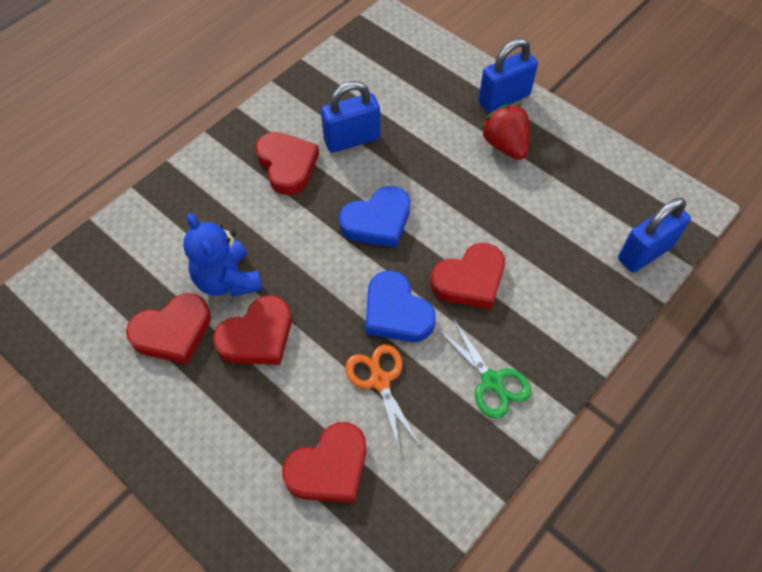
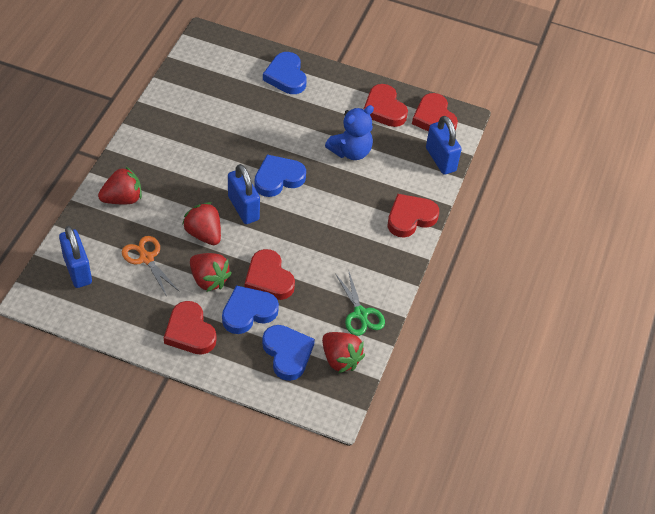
blue heart: 2 -> 4
red strawberry: 1 -> 4

